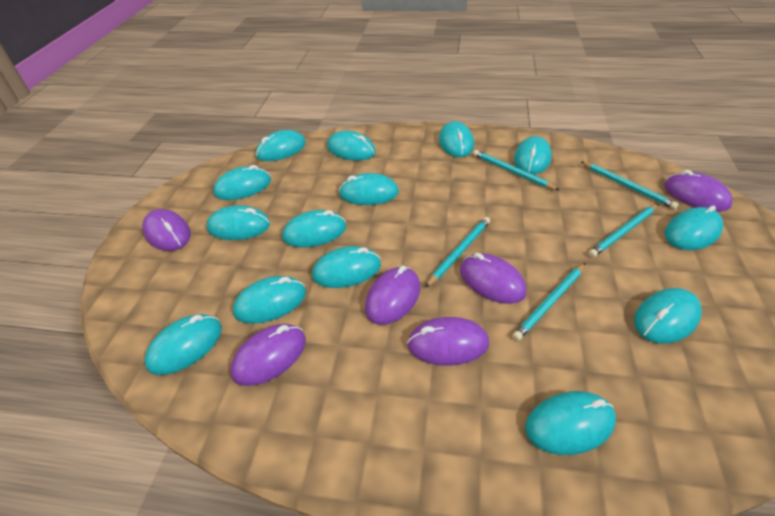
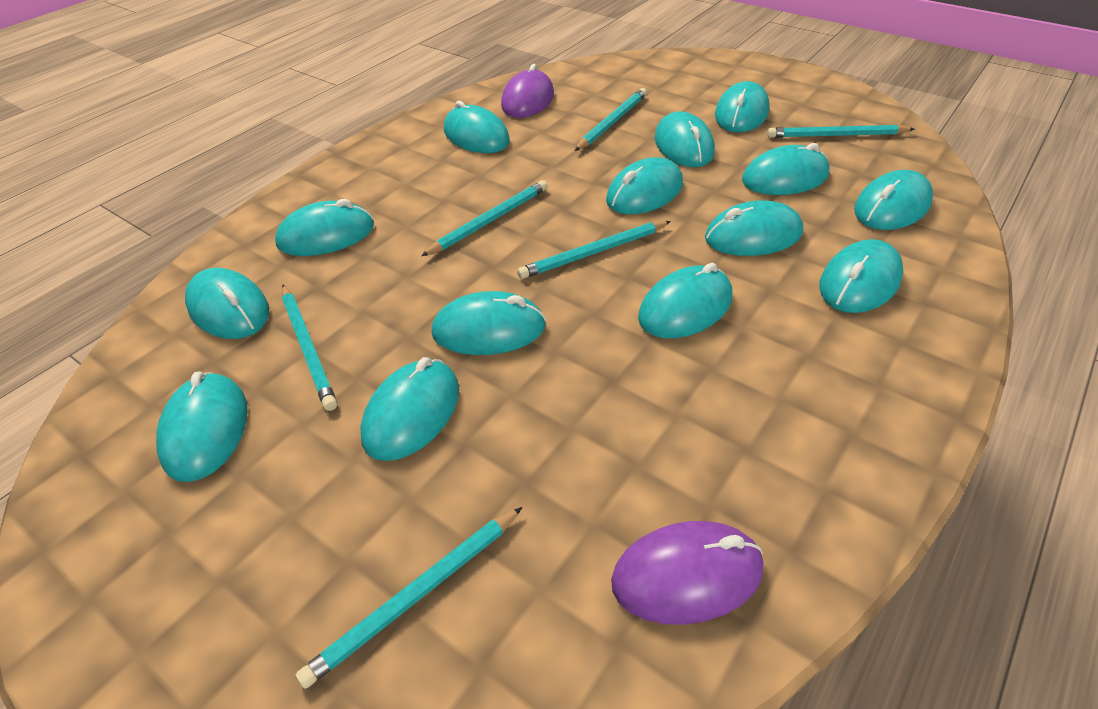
purple mouse: 6 -> 2
turquoise pencil: 5 -> 6

